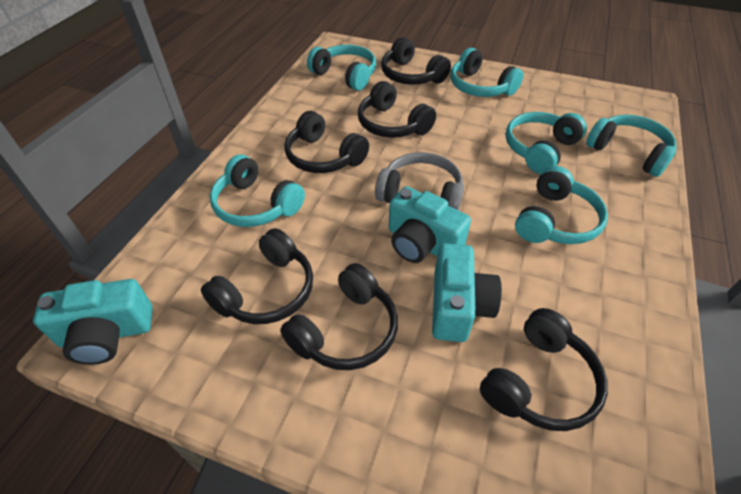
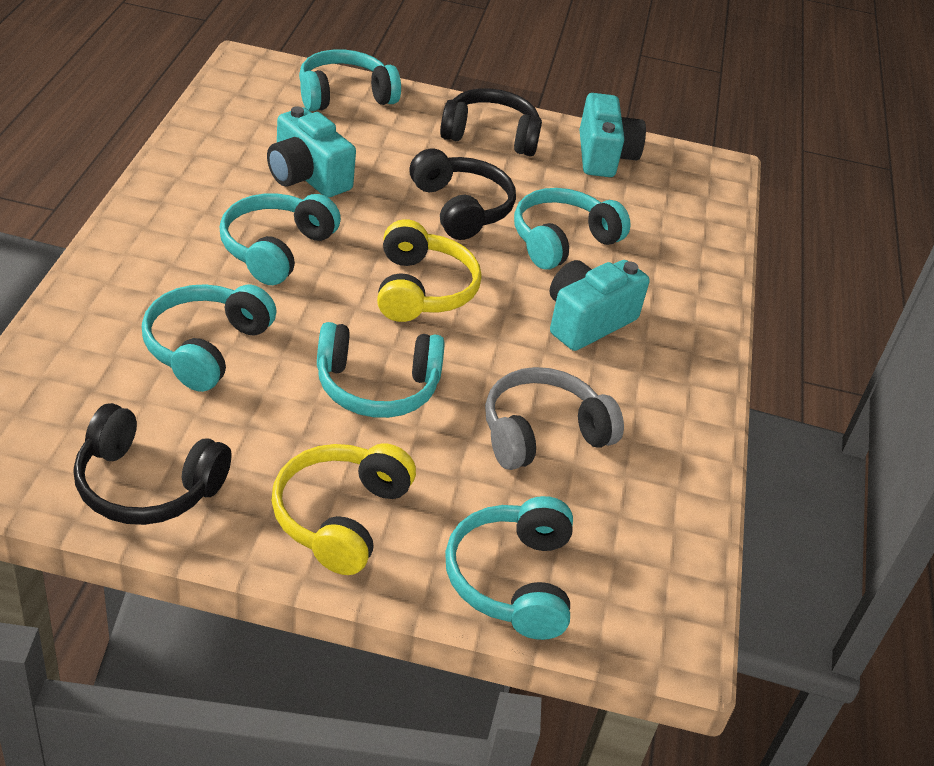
black headphones: 6 -> 3
yellow headphones: 0 -> 2

